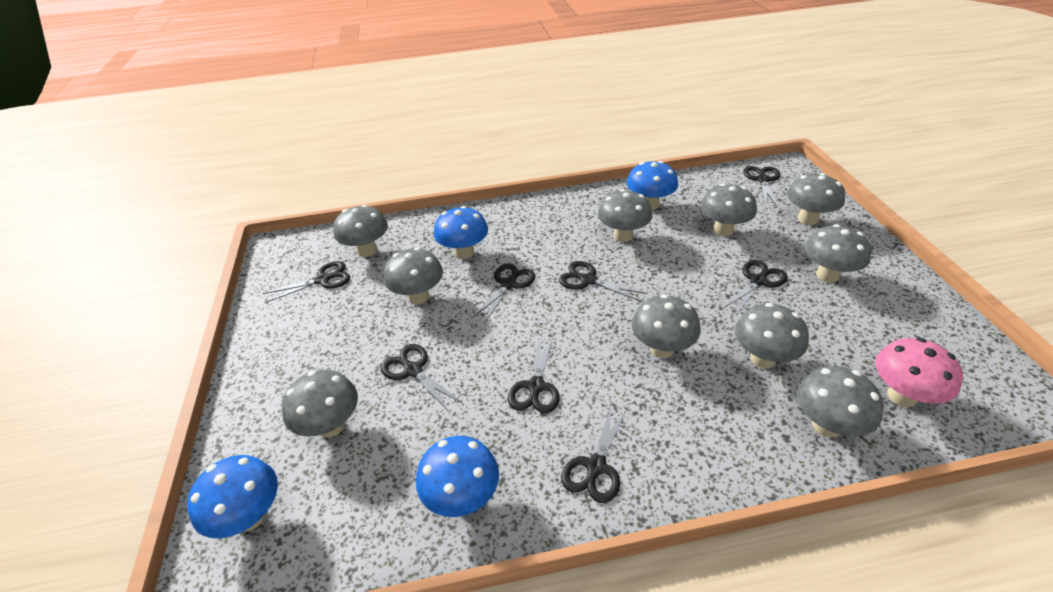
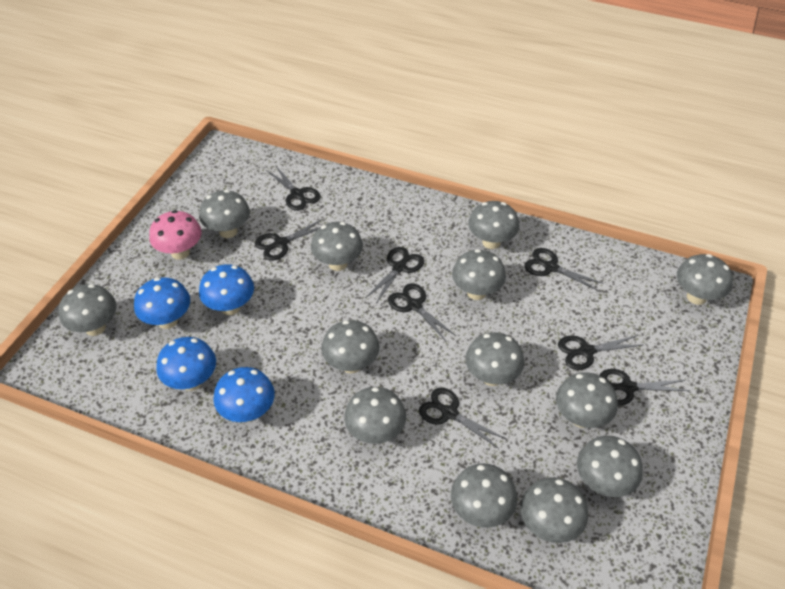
grey mushroom: 10 -> 13

